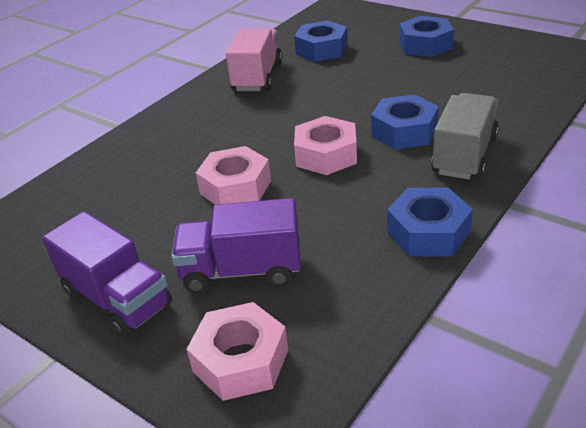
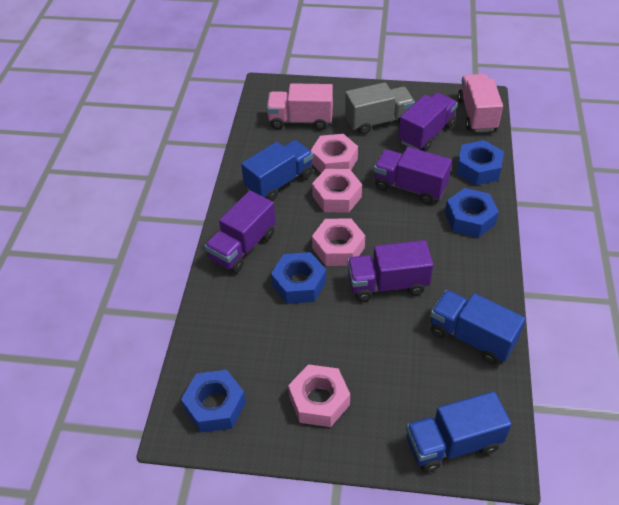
blue truck: 0 -> 3
pink nut: 3 -> 4
pink truck: 1 -> 2
purple truck: 2 -> 4

